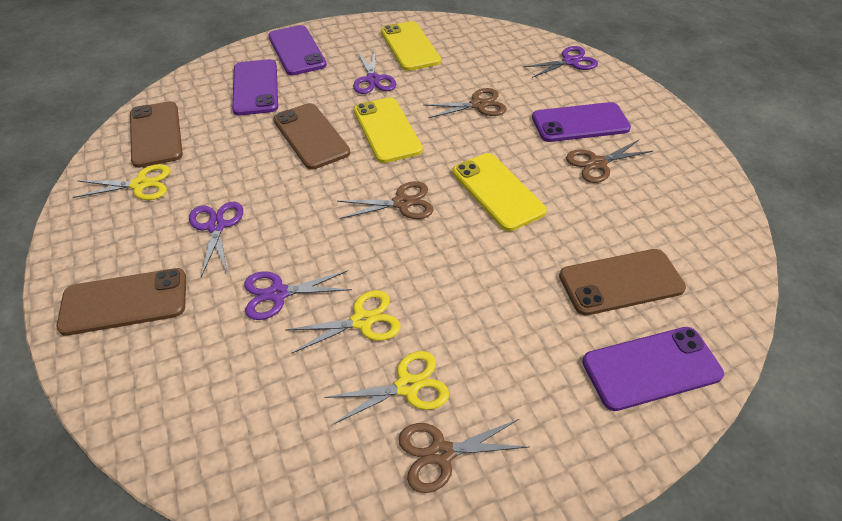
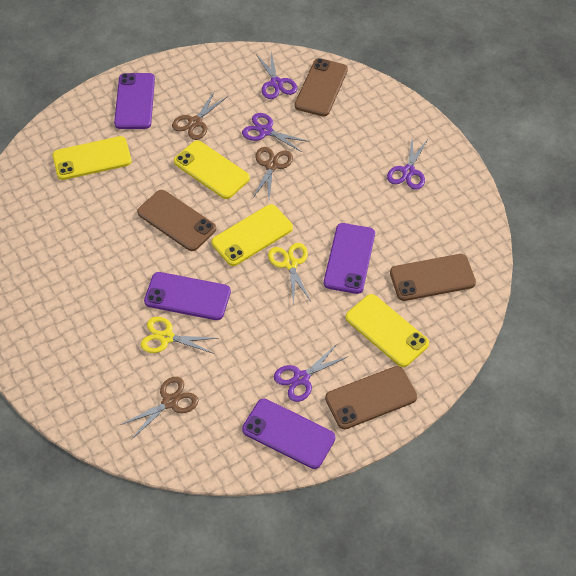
brown scissors: 4 -> 3
yellow phone: 3 -> 4
yellow scissors: 3 -> 2

